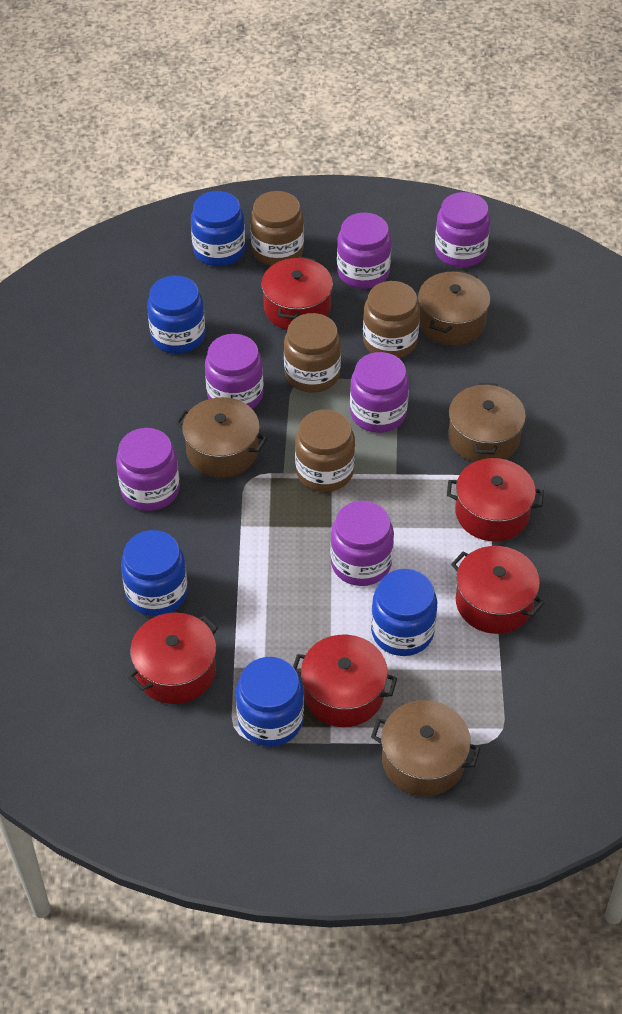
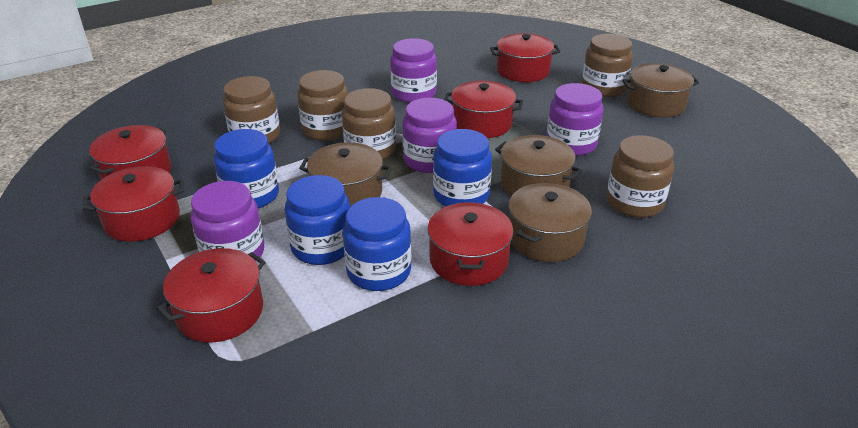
blue jar: 5 -> 4
brown jar: 4 -> 5
purple jar: 6 -> 4
red pot: 5 -> 6

